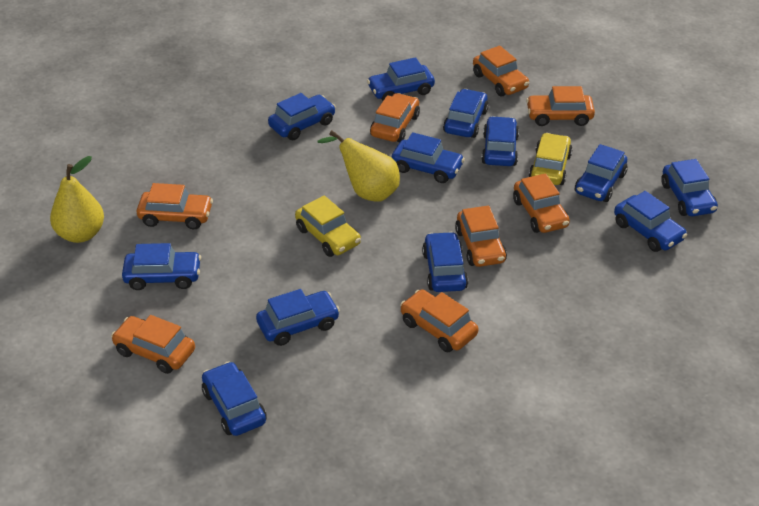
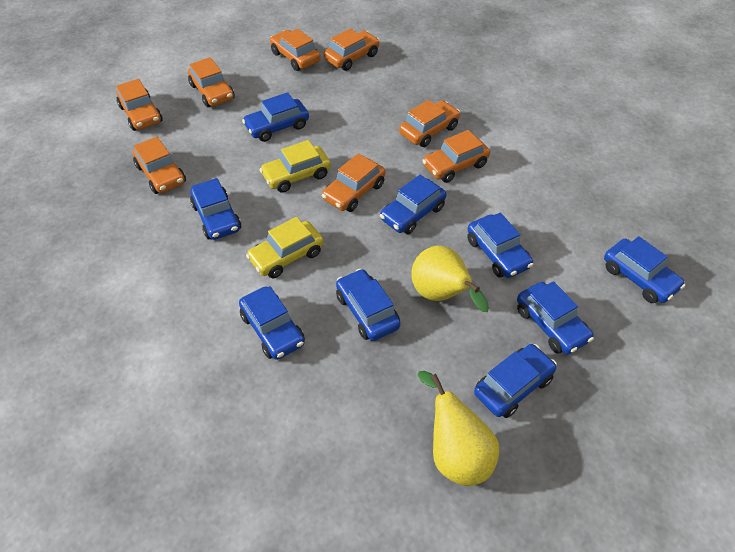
blue car: 12 -> 9

